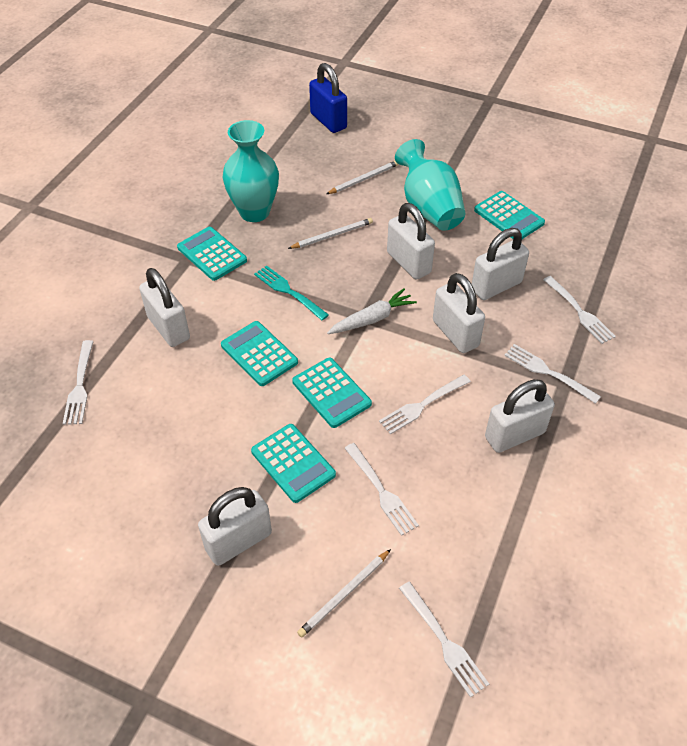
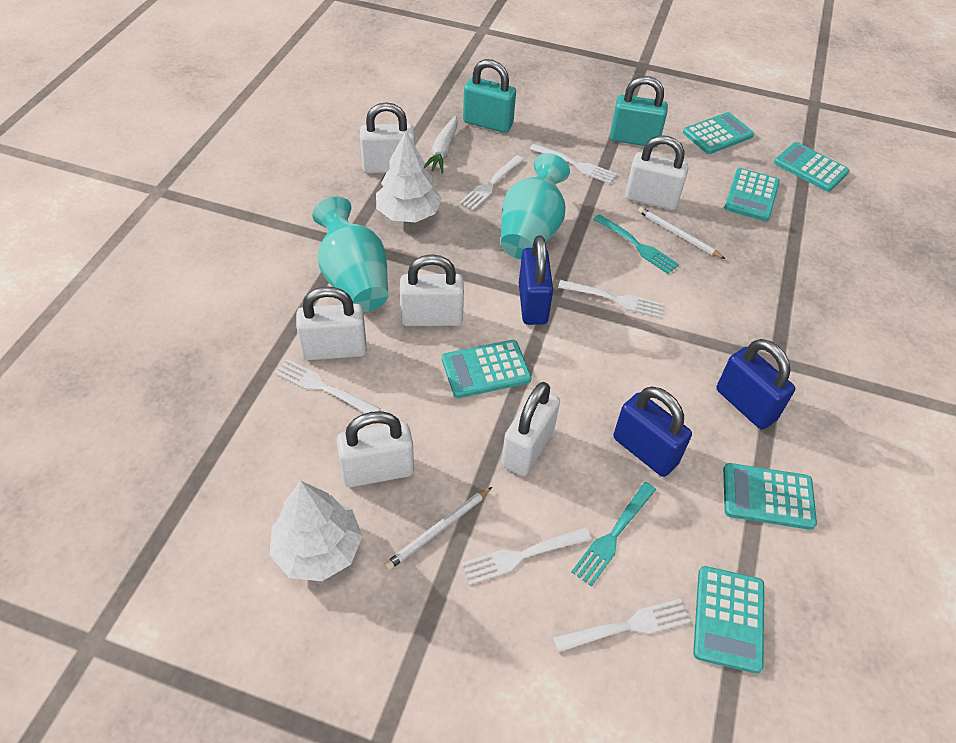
blue padlock: 1 -> 3
turquoise calculator: 5 -> 6
turquoise fork: 1 -> 2
turquoise padlock: 0 -> 2
white pencil: 3 -> 2
white tree: 0 -> 2

